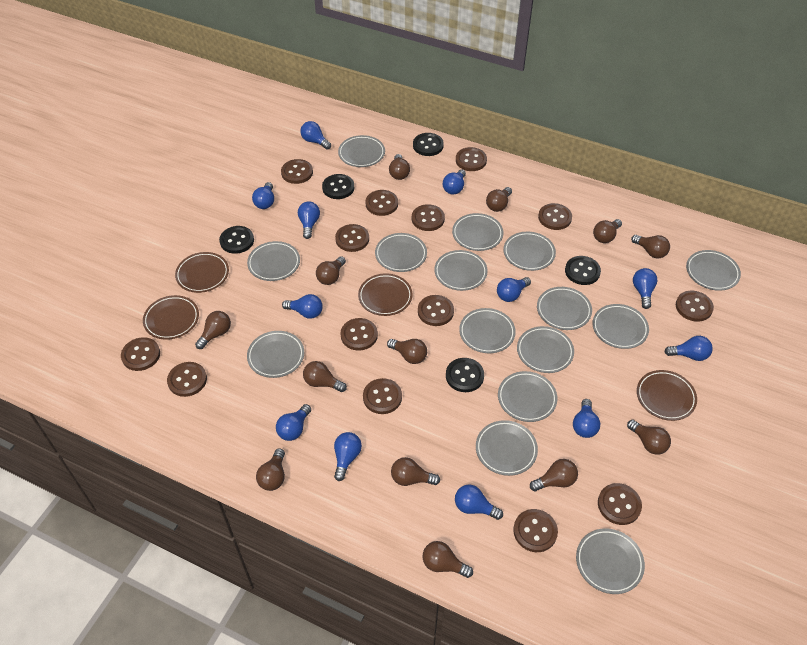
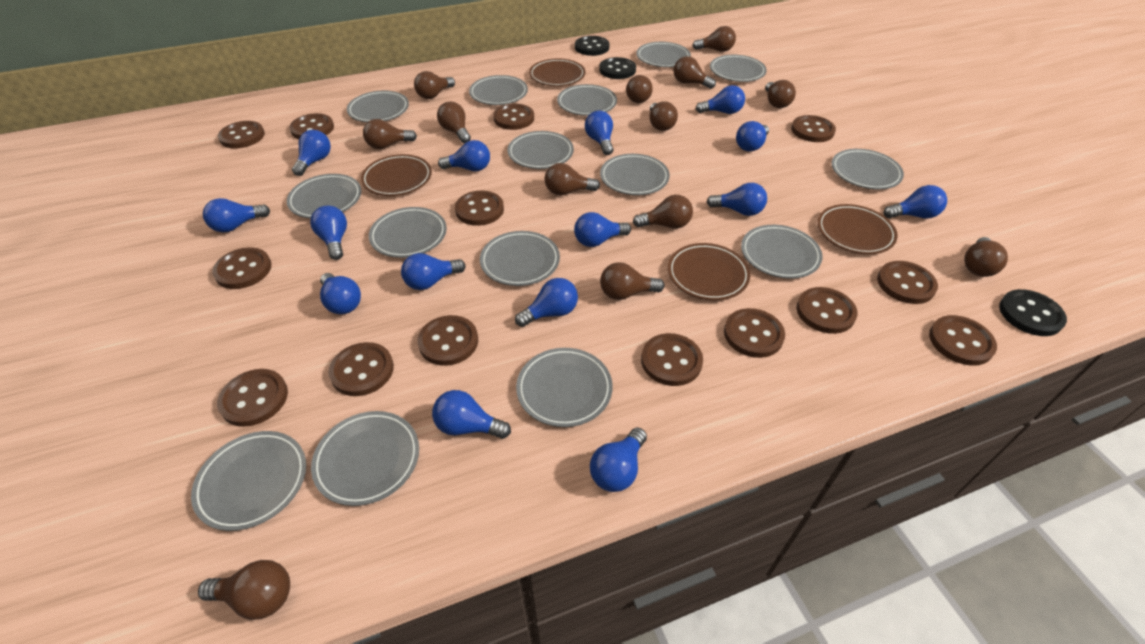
black button: 5 -> 3
blue light bulb: 12 -> 15

